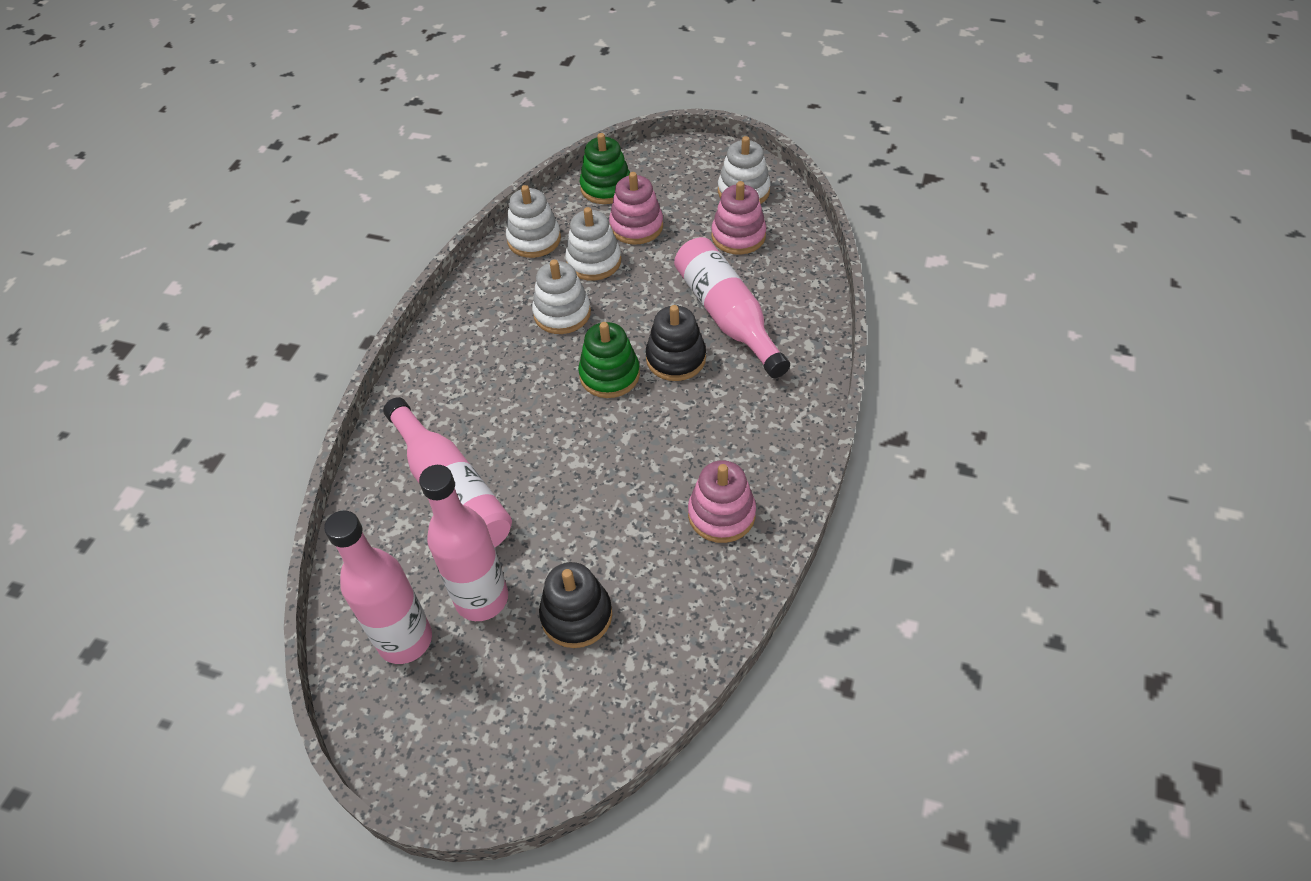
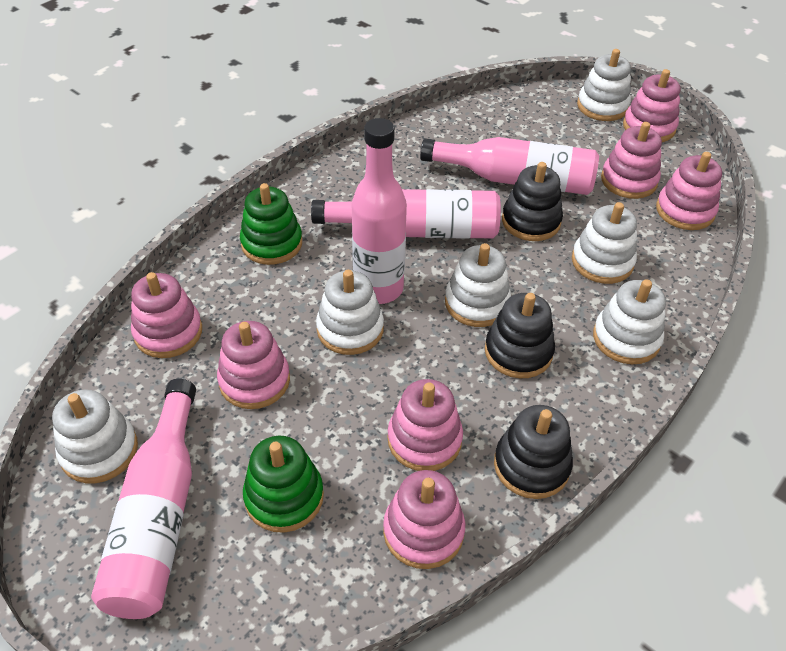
black stacking toy: 2 -> 3
pink stacking toy: 3 -> 7
white stacking toy: 4 -> 6

